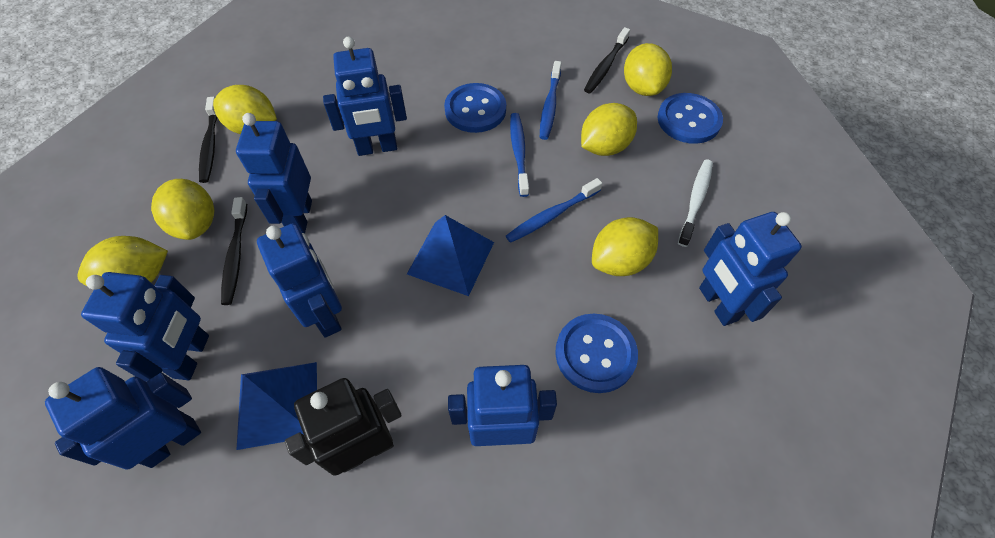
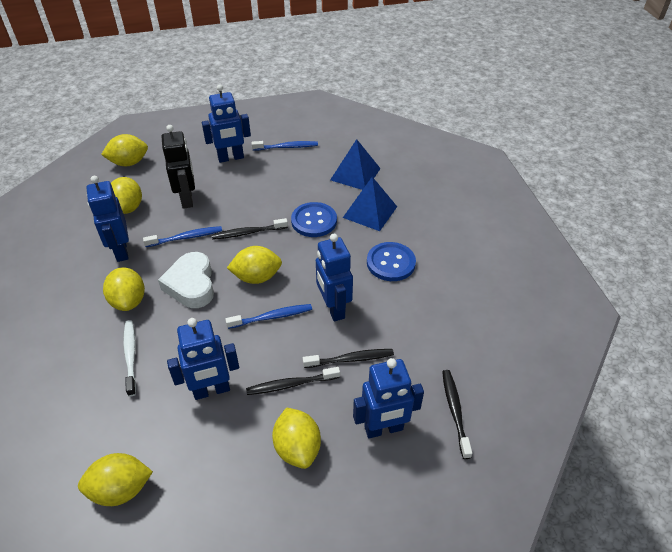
black toothbrush: 3 -> 4
blue button: 3 -> 2
blue robot: 7 -> 5
white heart: 0 -> 1

